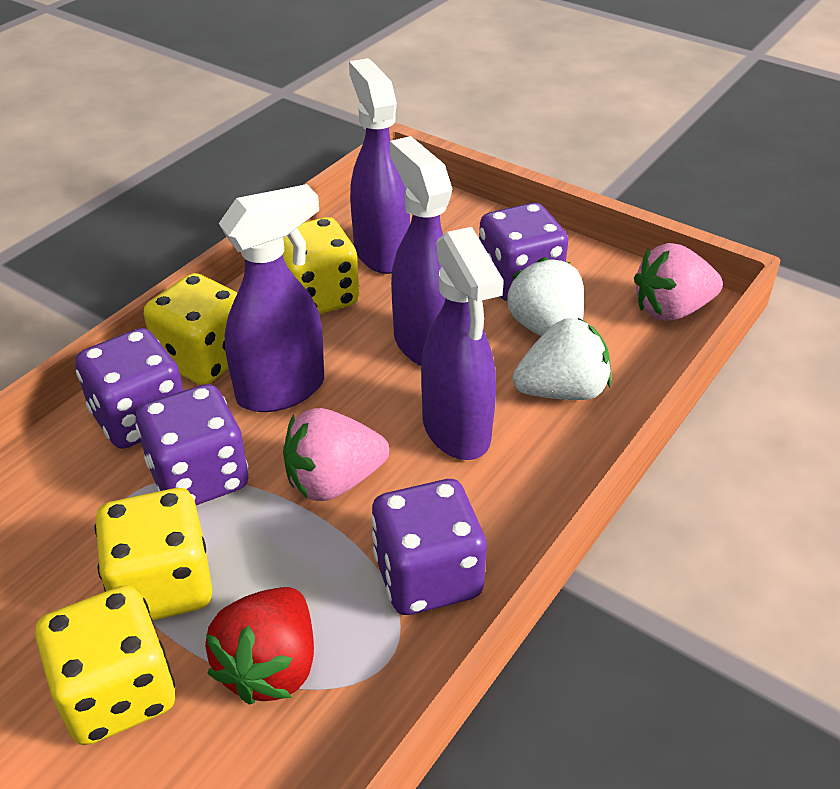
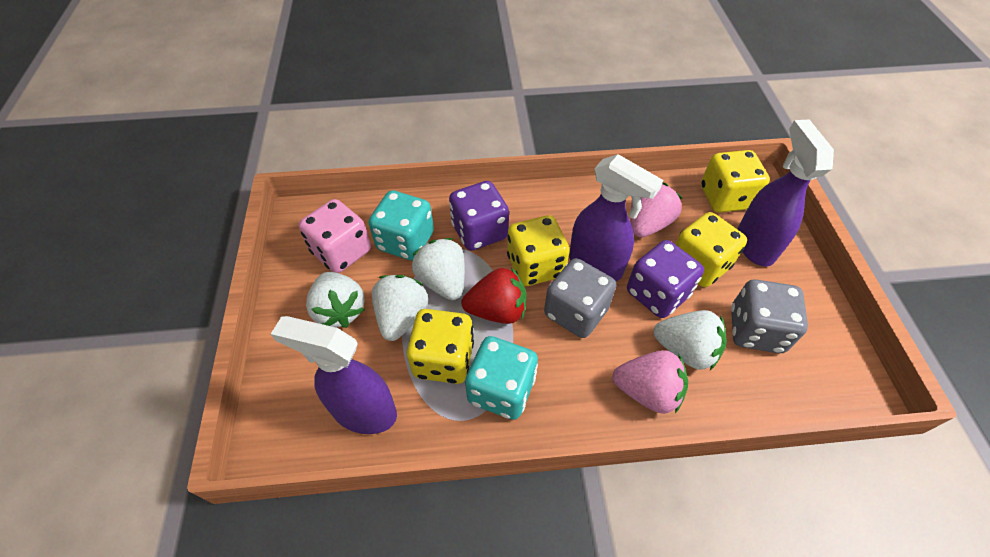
grey dice: 0 -> 2
pink dice: 0 -> 1
purple dice: 4 -> 2
purple spray bottle: 4 -> 3
turquoise dice: 0 -> 2
white strawberry: 2 -> 4

